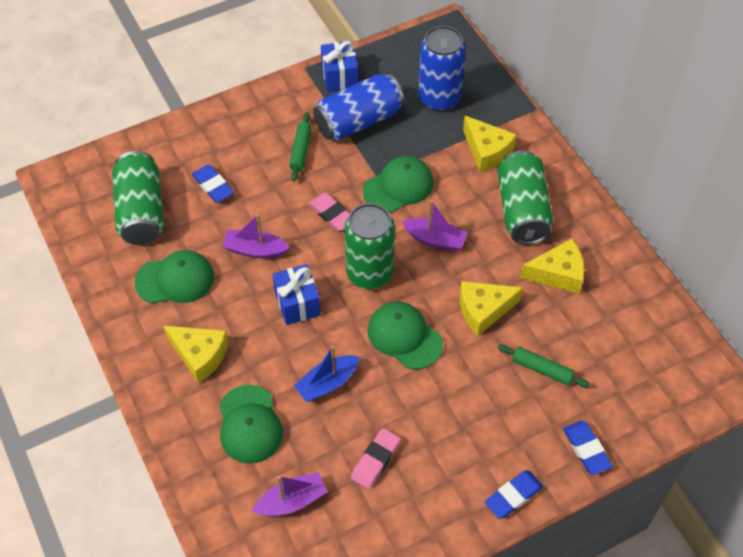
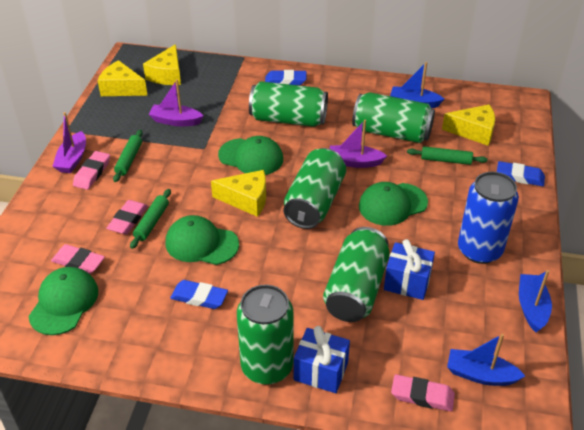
blue boat: 1 -> 3
blue can: 2 -> 1
green can: 3 -> 5
green rolling pin: 2 -> 3
pink eraser: 2 -> 4

